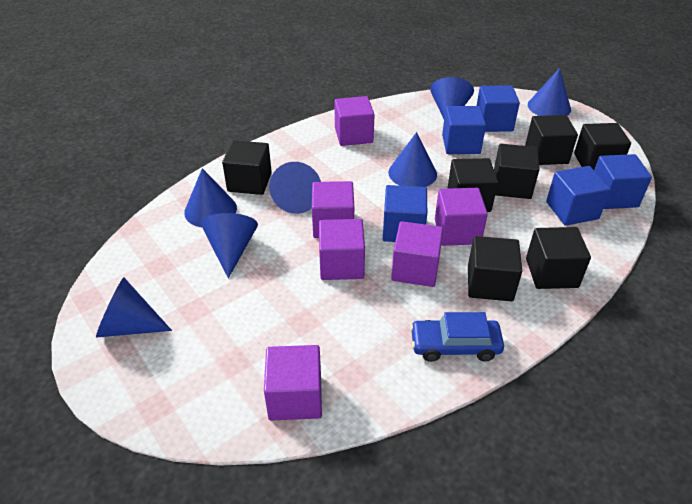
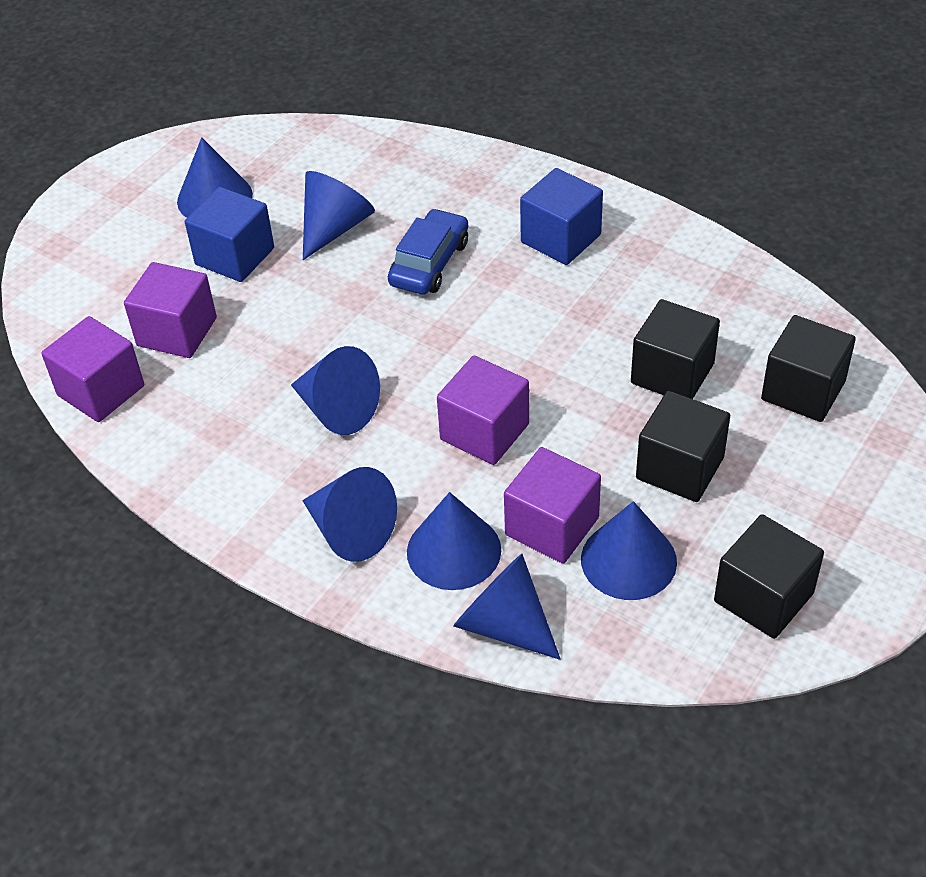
black cube: 7 -> 4
blue cube: 5 -> 2
purple cube: 6 -> 4

